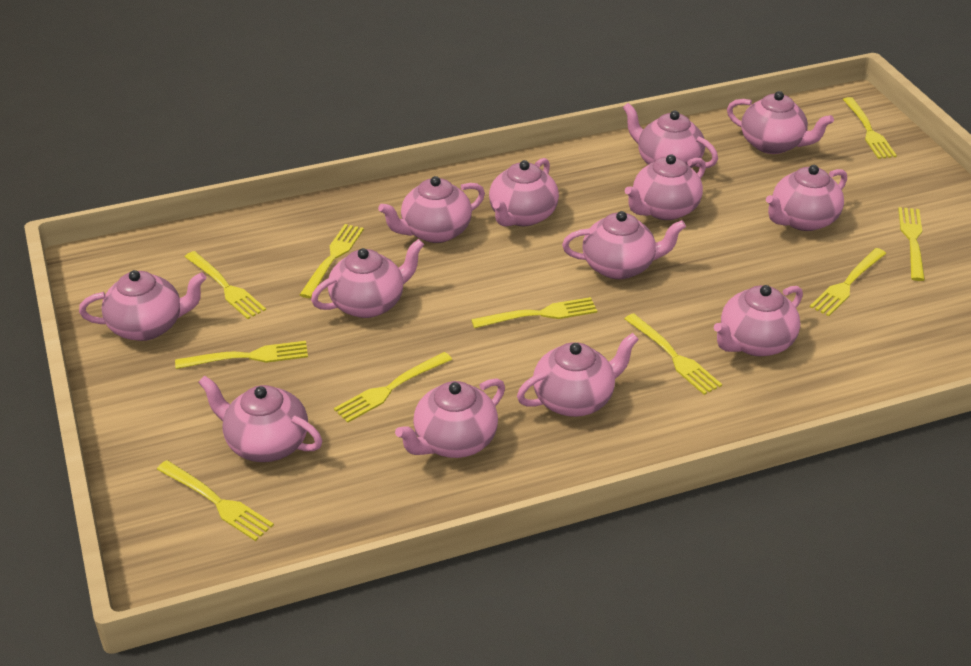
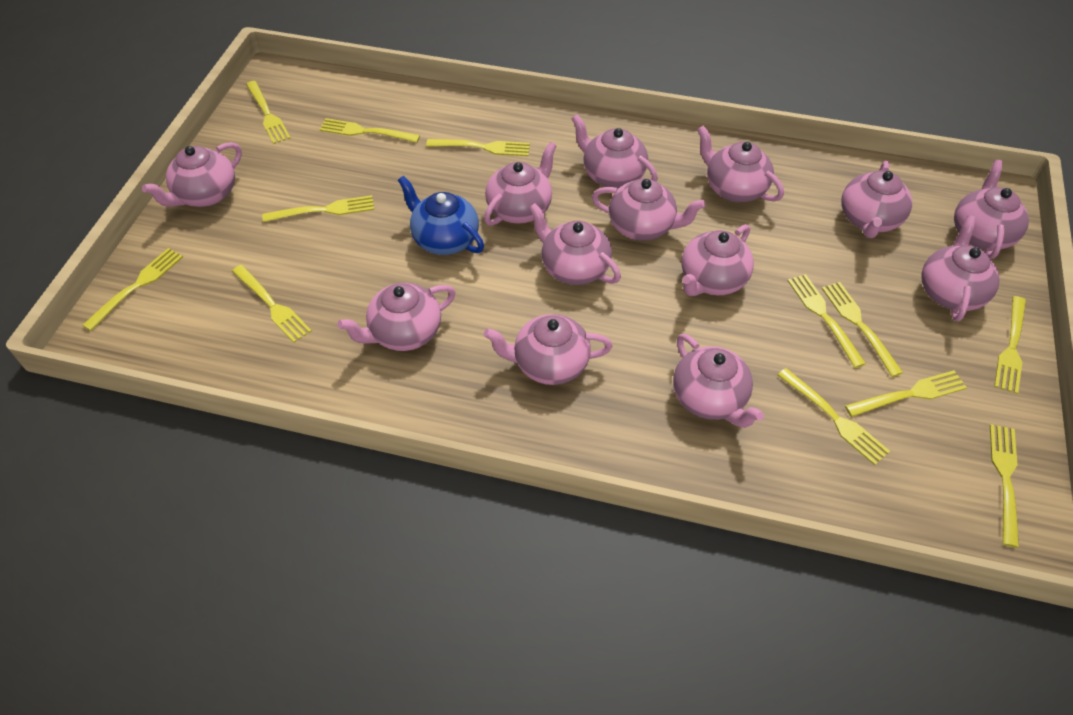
blue teapot: 0 -> 1
yellow fork: 10 -> 12

